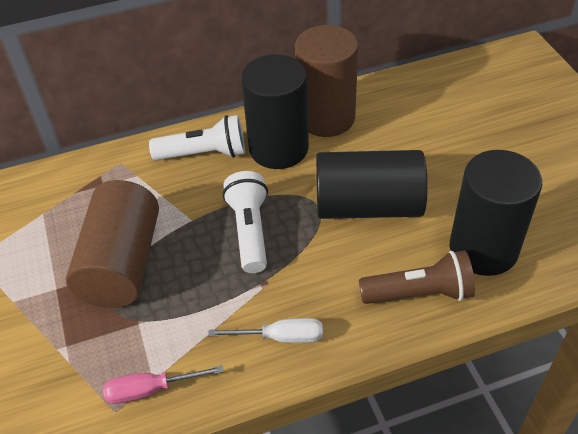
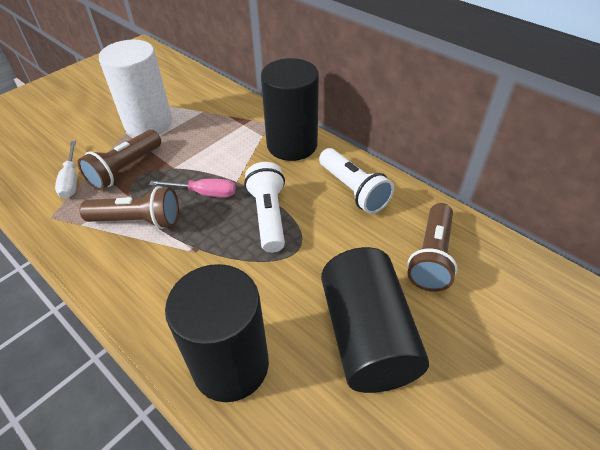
brown cylinder: 2 -> 0
brown flashlight: 1 -> 3
white cylinder: 0 -> 1

